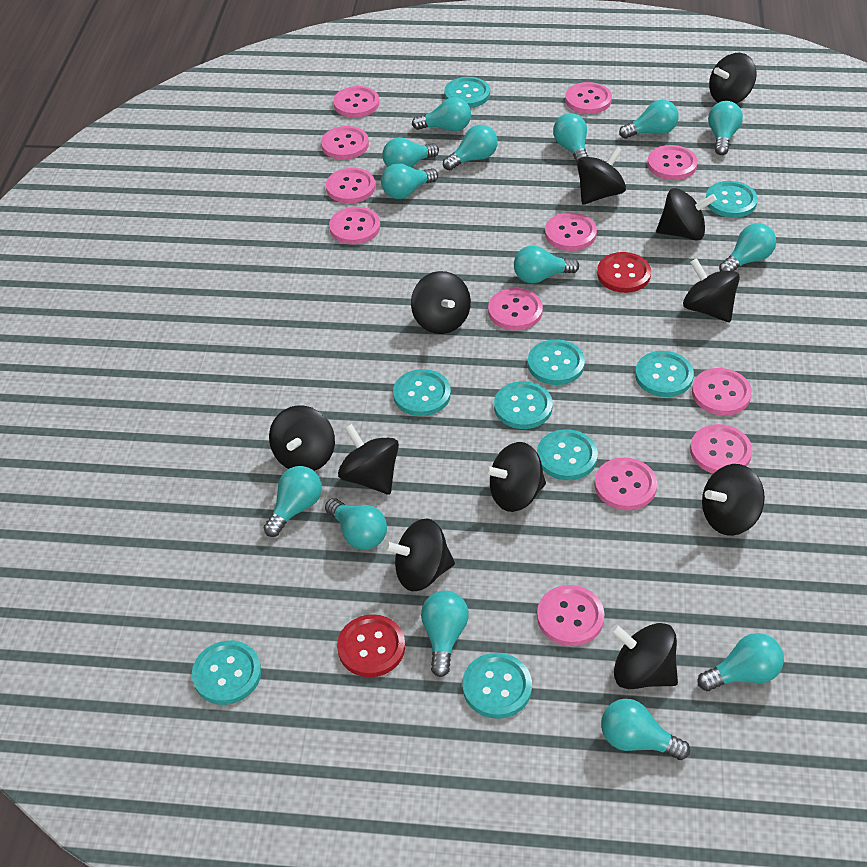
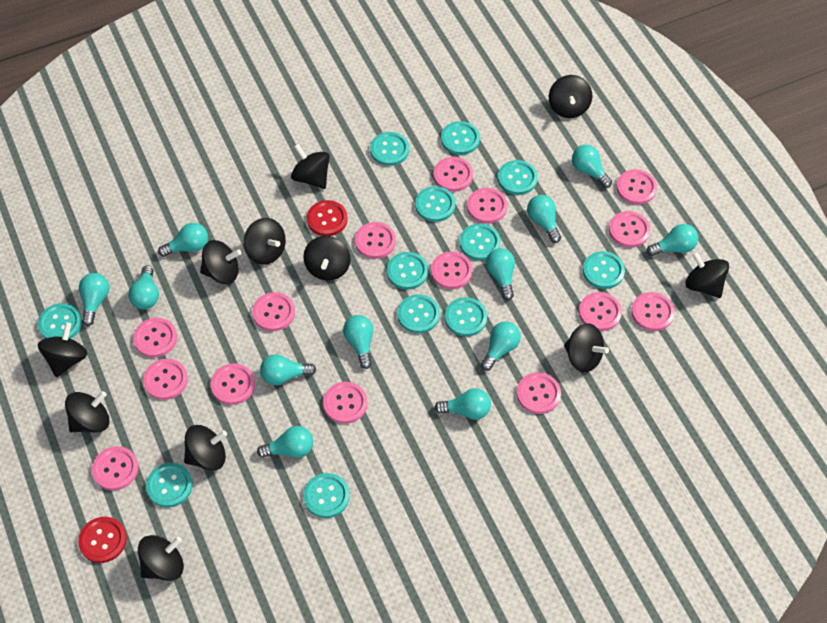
pink button: 12 -> 15
turquoise button: 9 -> 12
turquoise light bulb: 14 -> 12

